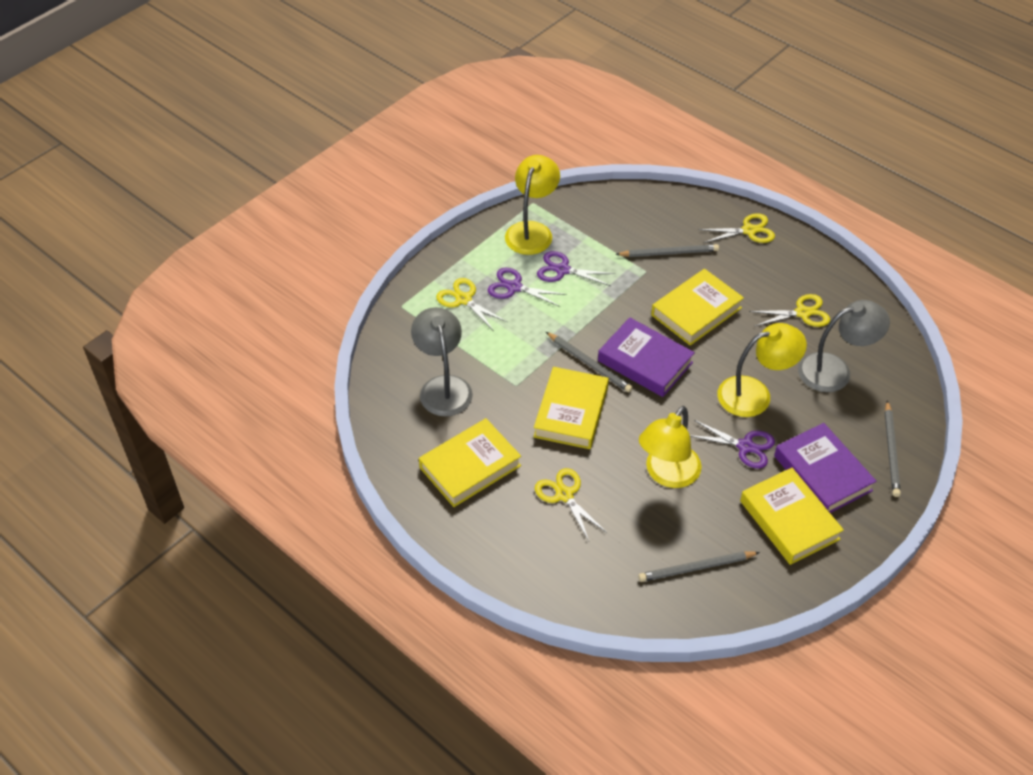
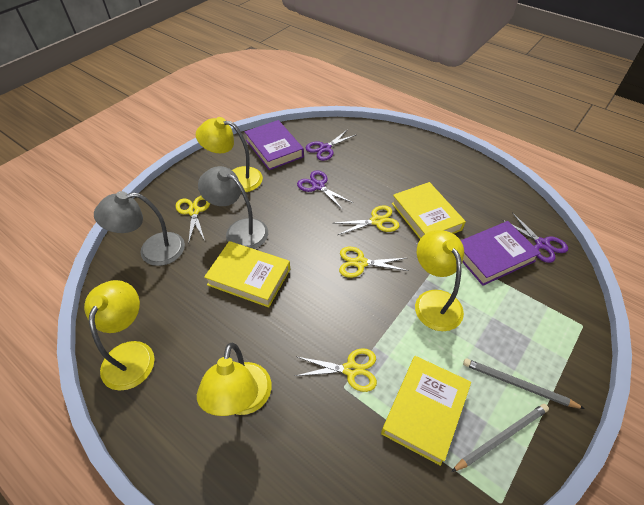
grey pencil: 4 -> 2
yellow book: 4 -> 3
yellow lamp: 3 -> 4

